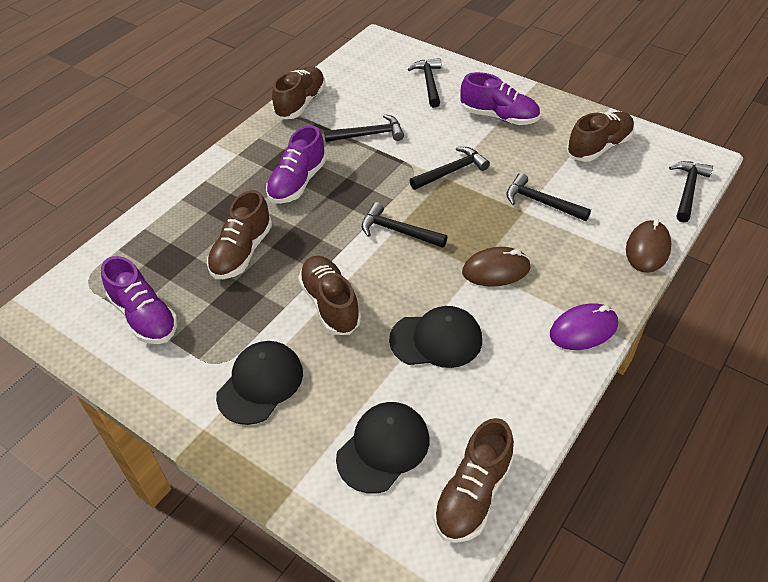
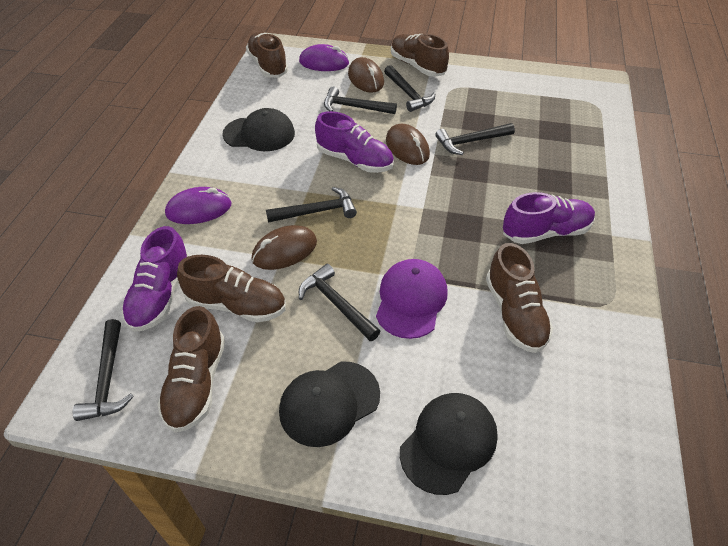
brown mouse: 2 -> 3
purple cap: 0 -> 1
purple mouse: 1 -> 2

